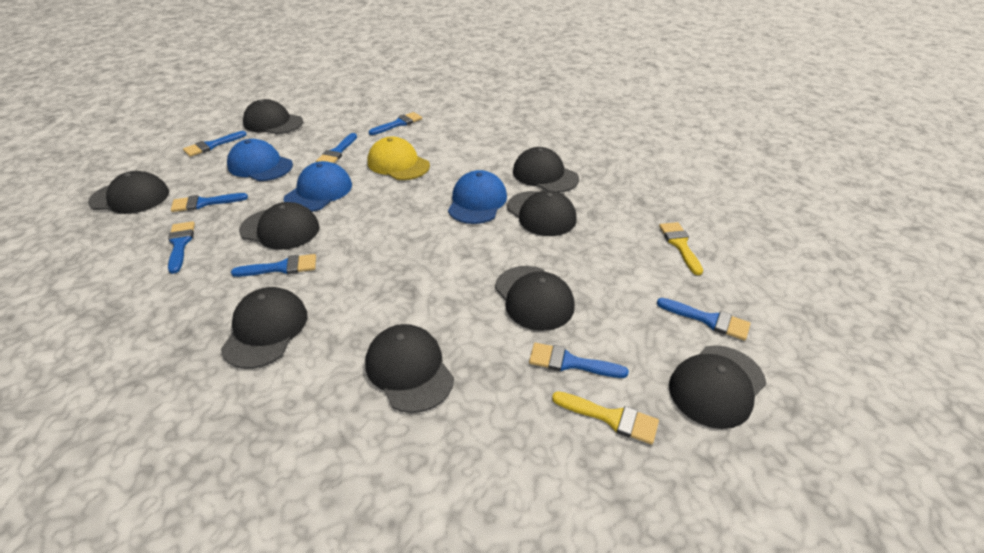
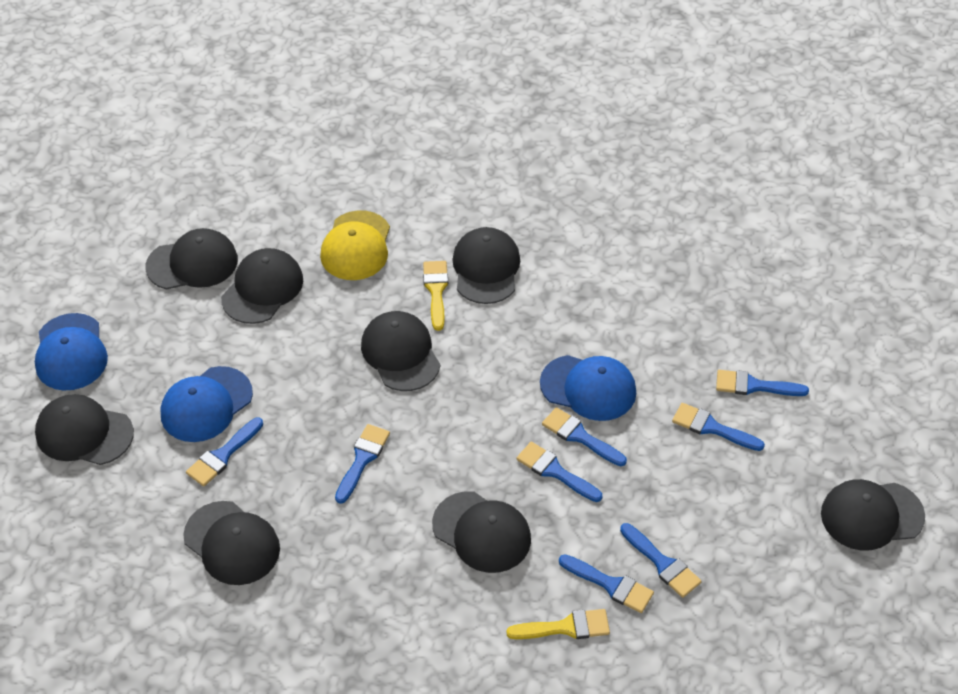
black cap: 9 -> 8

